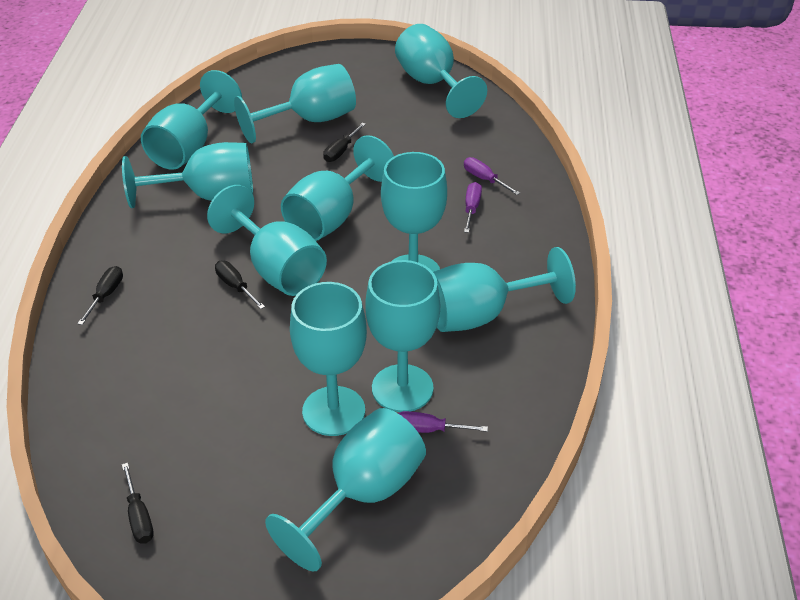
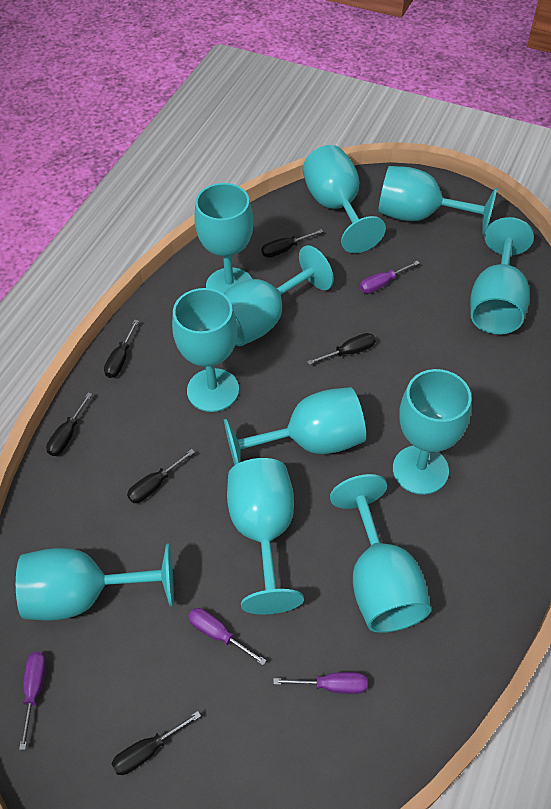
black screwdriver: 4 -> 6
purple screwdriver: 3 -> 4

